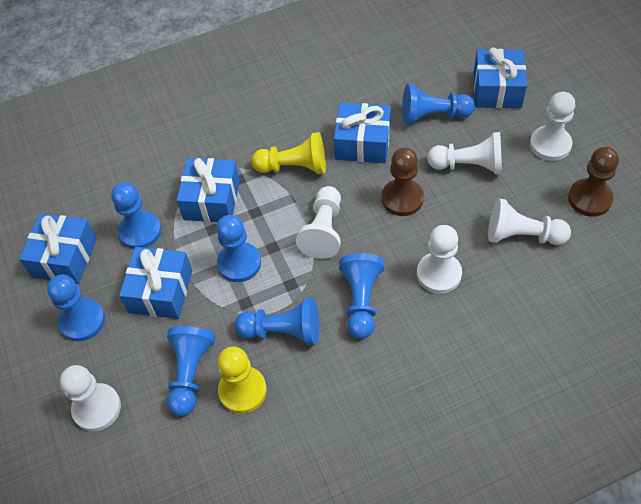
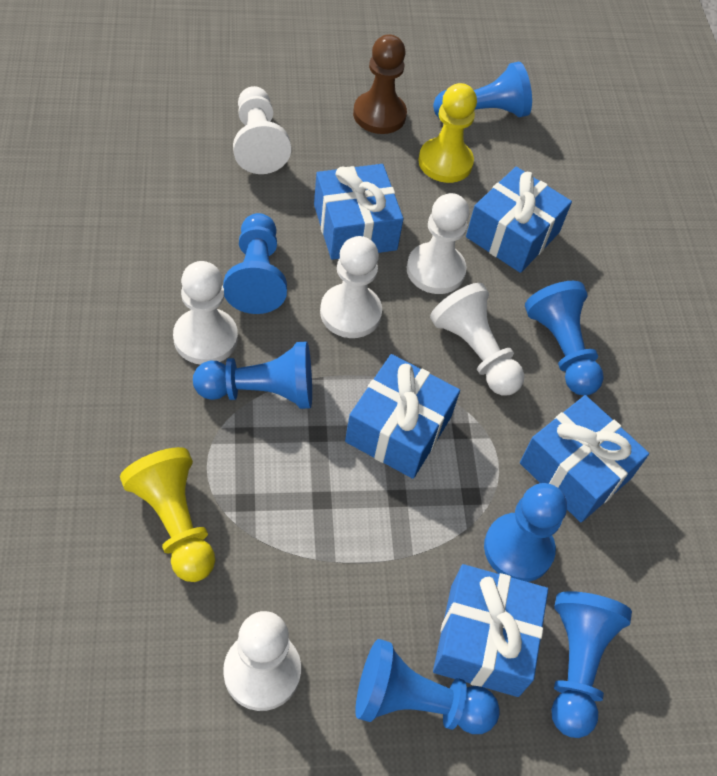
brown pawn: 2 -> 1

